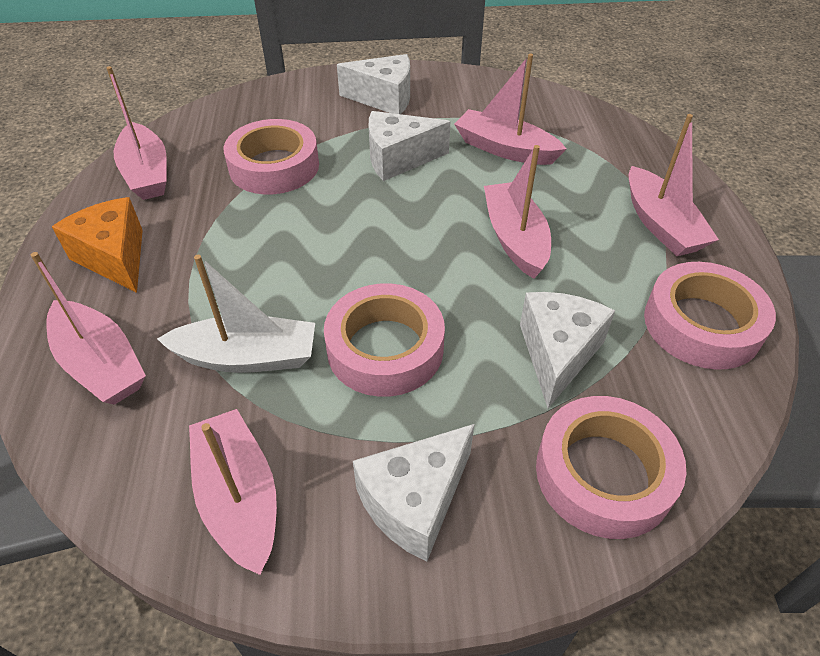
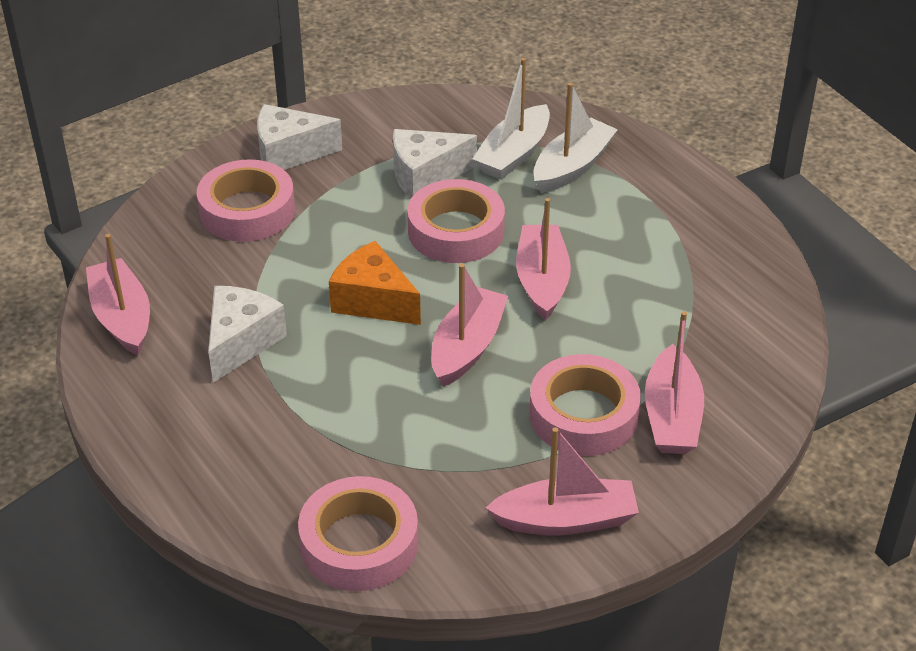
pink boat: 6 -> 5
white boat: 1 -> 2
white cheese: 4 -> 3

